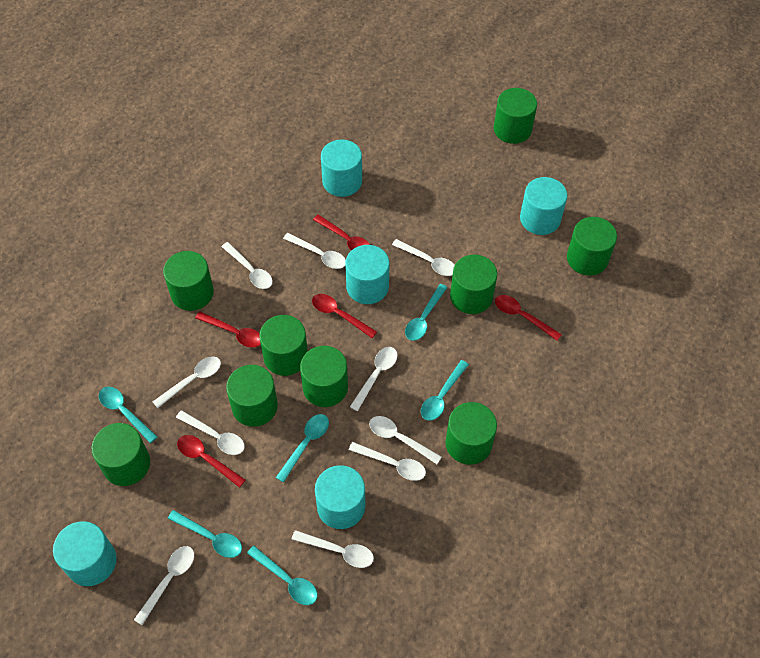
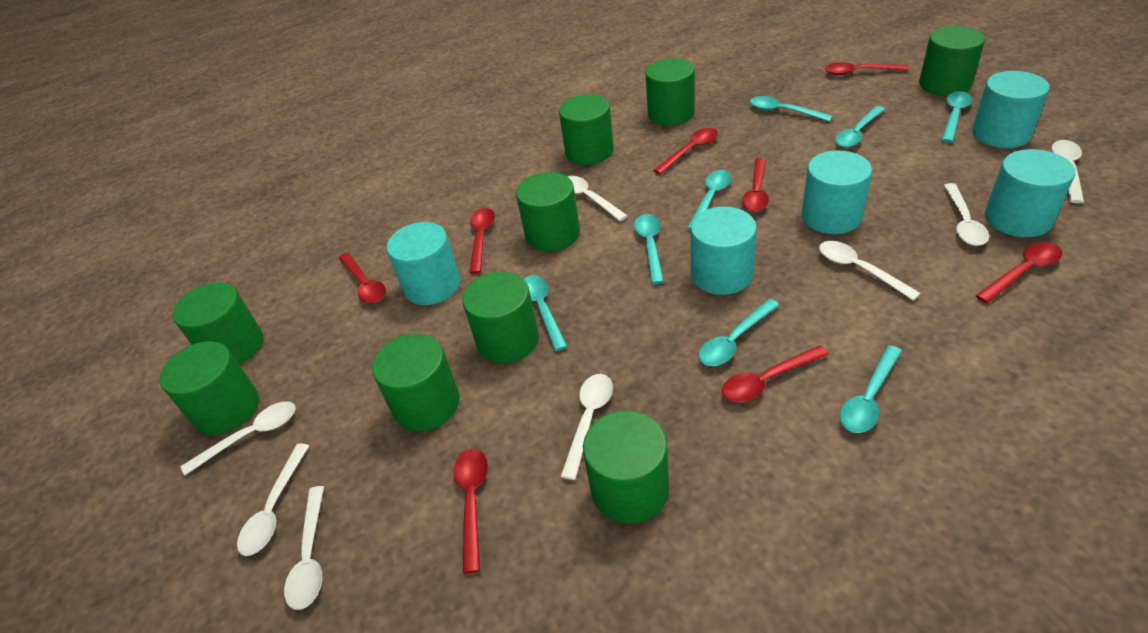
red spoon: 5 -> 8
turquoise spoon: 6 -> 8
white spoon: 10 -> 8

